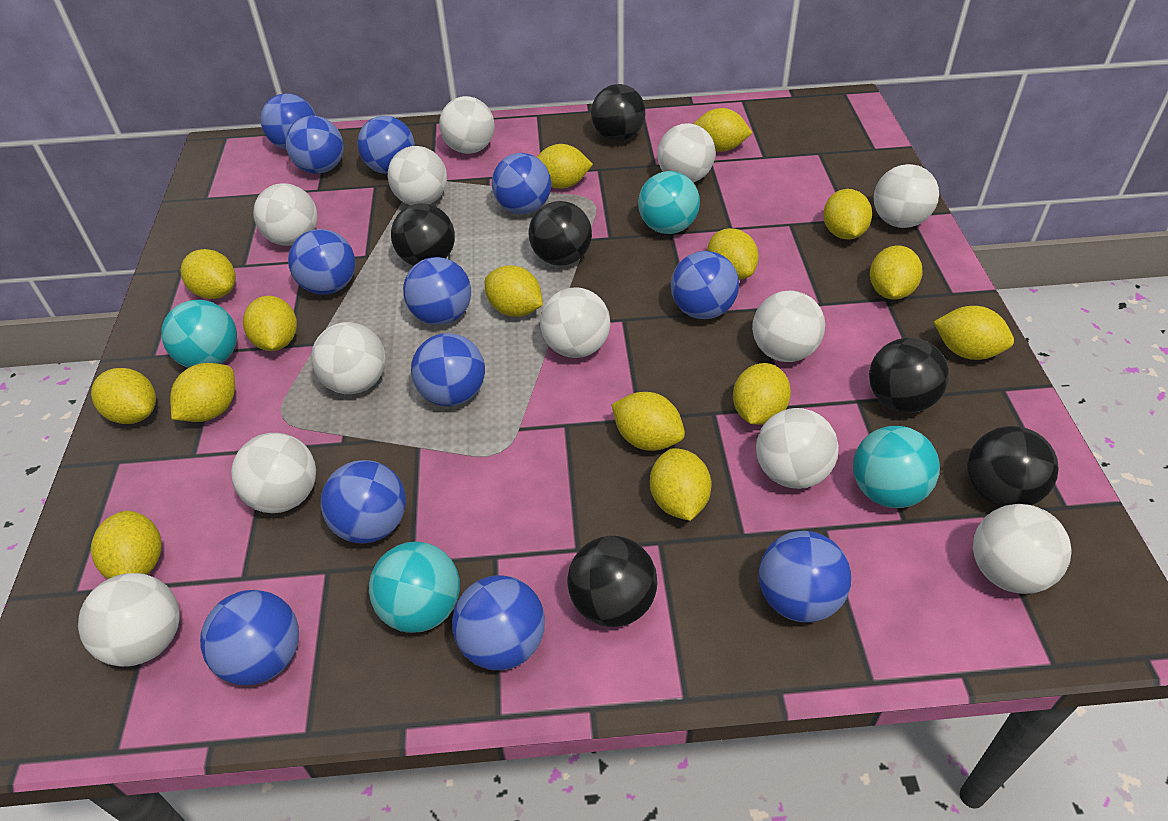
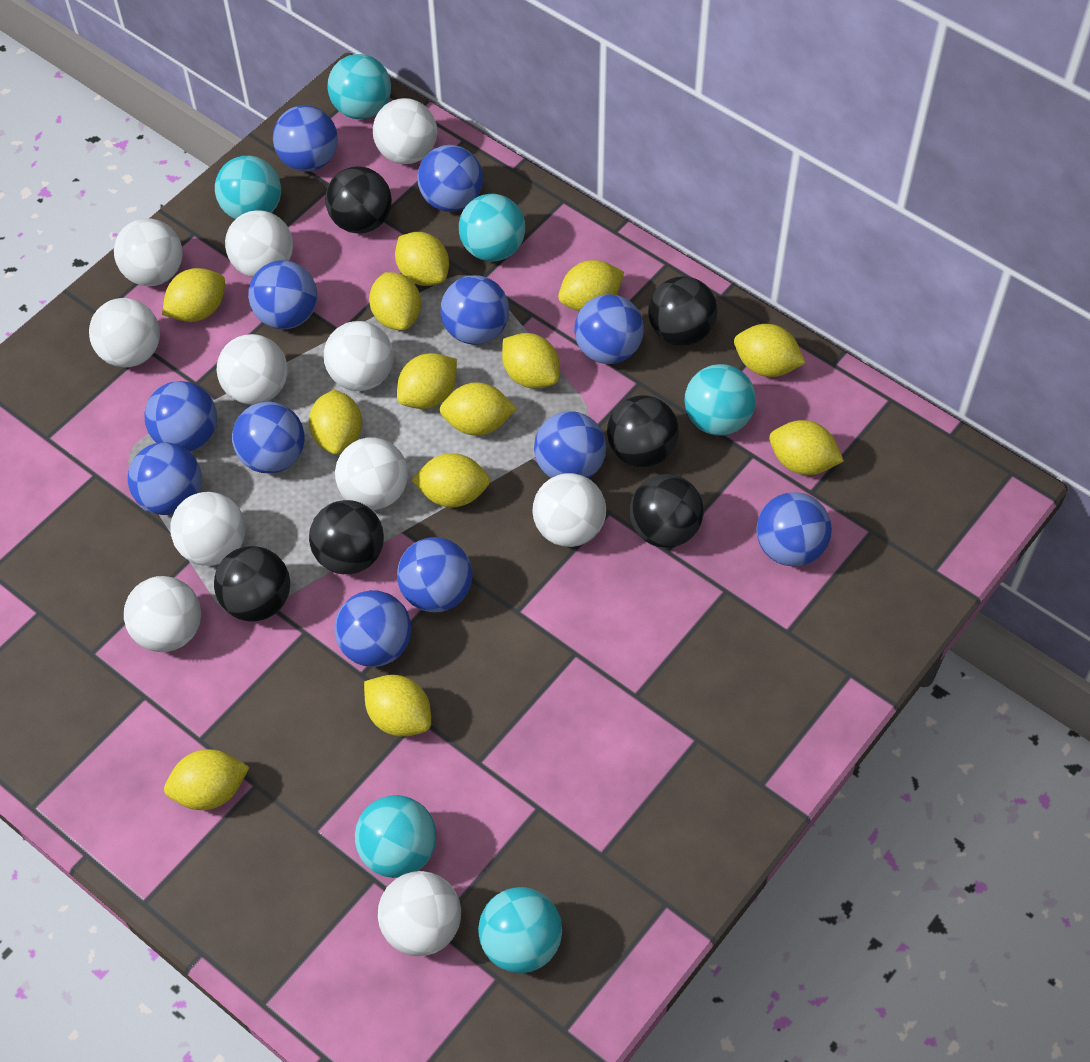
turquoise ball: 4 -> 6
white ball: 12 -> 11
yellow lemon: 15 -> 13

